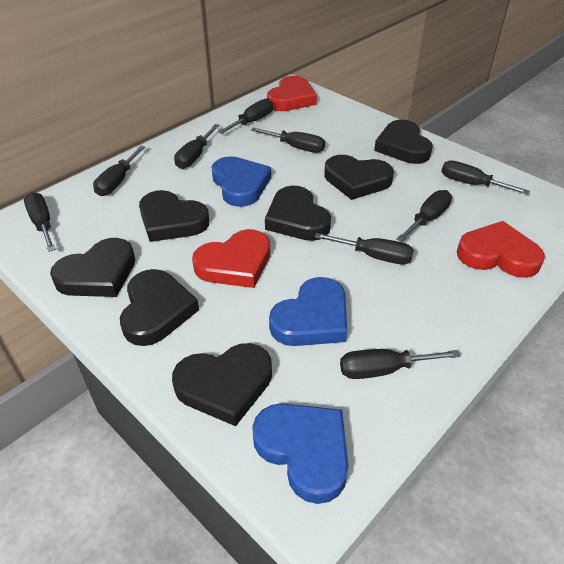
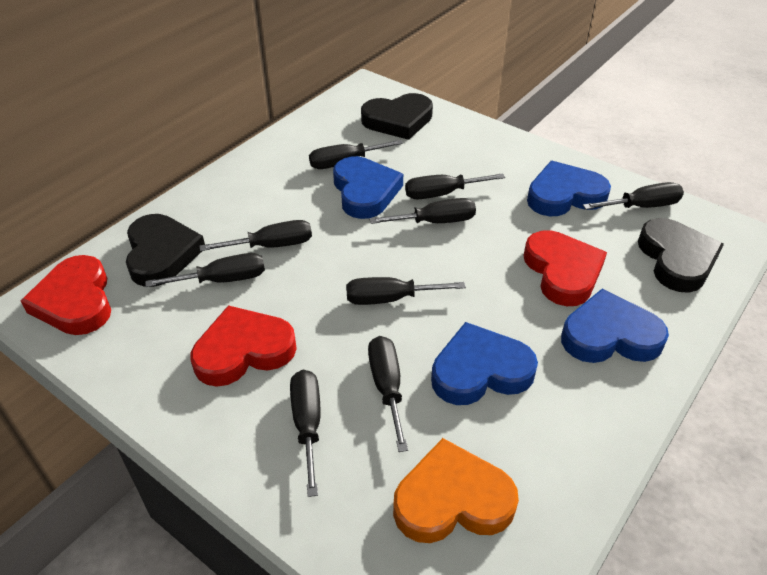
black heart: 7 -> 3
blue heart: 3 -> 4
orange heart: 0 -> 1

